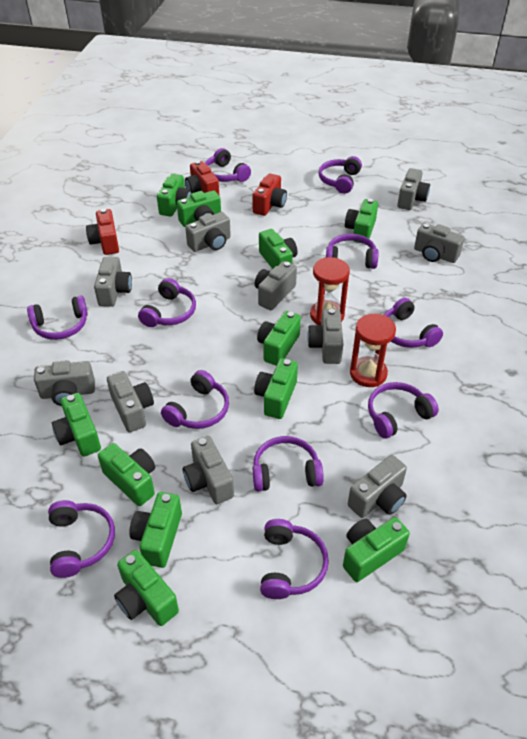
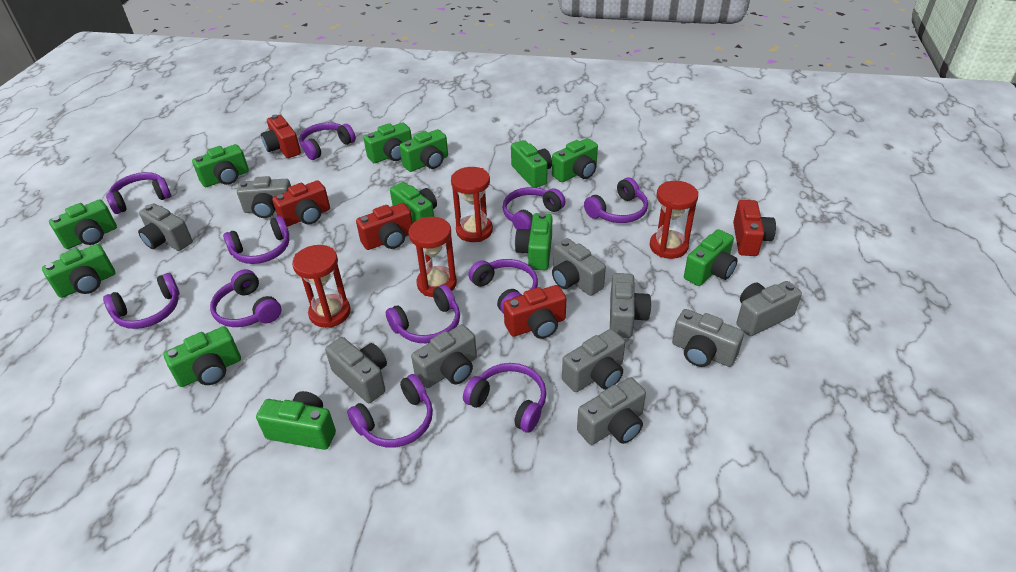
green camera: 11 -> 12
red camera: 3 -> 5
red hourglass: 2 -> 4

